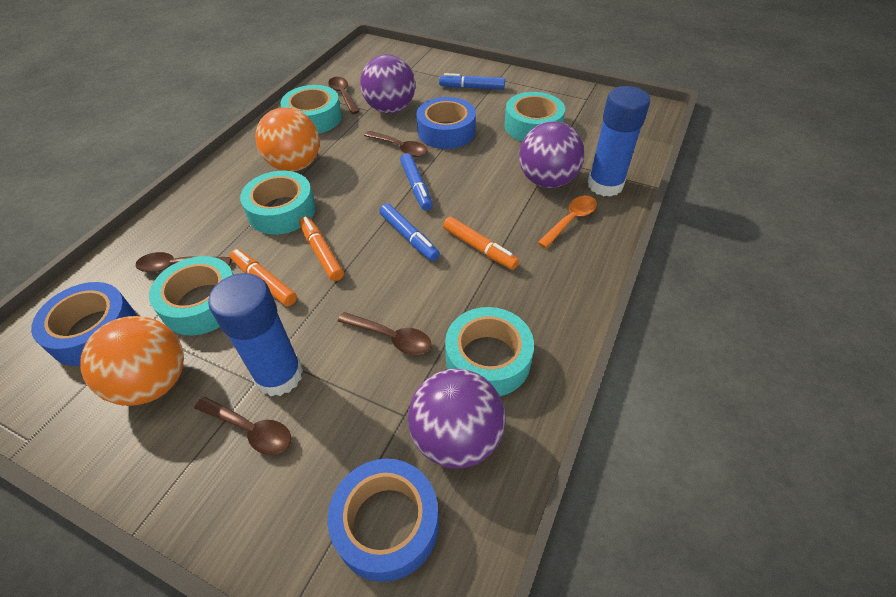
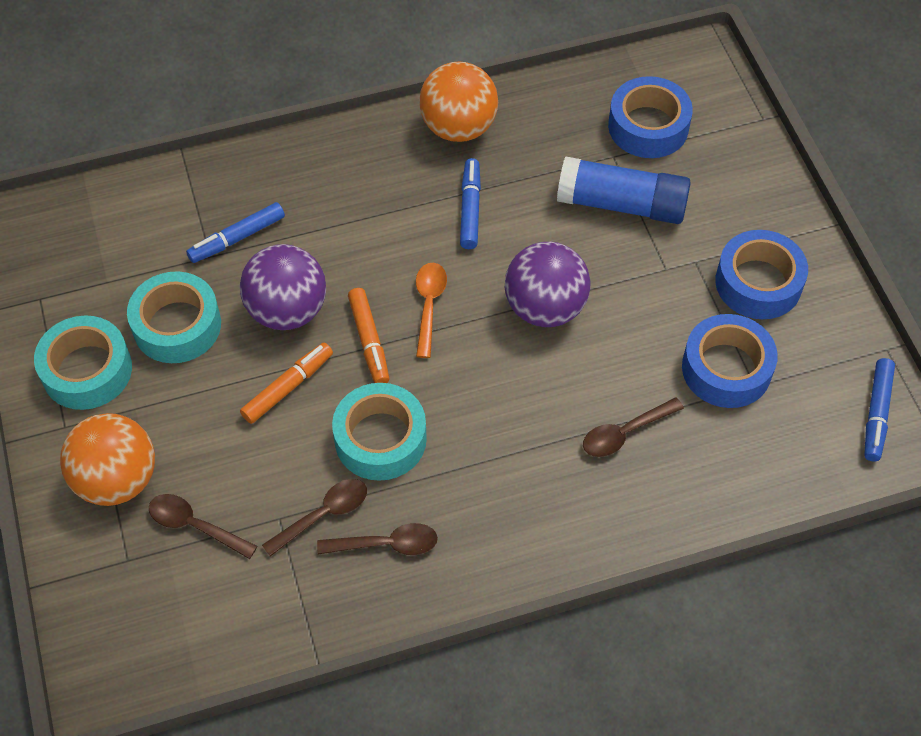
blue glue stick: 2 -> 1
brown spoon: 5 -> 4
orange marker: 3 -> 2
purple ball: 3 -> 2
turquoise tape: 5 -> 3

